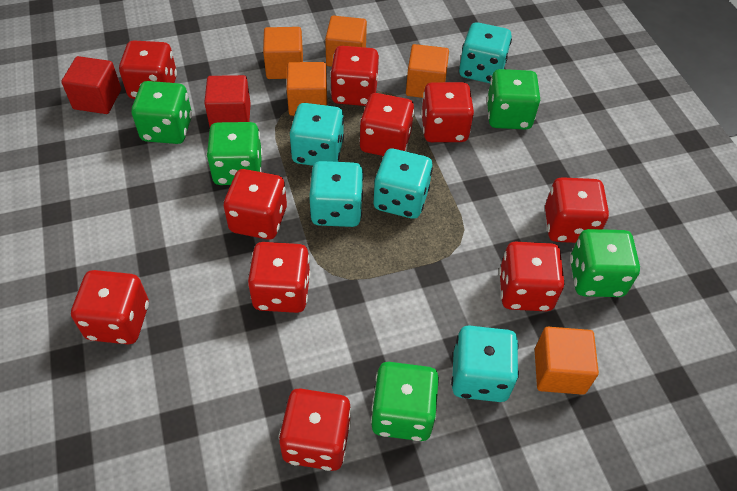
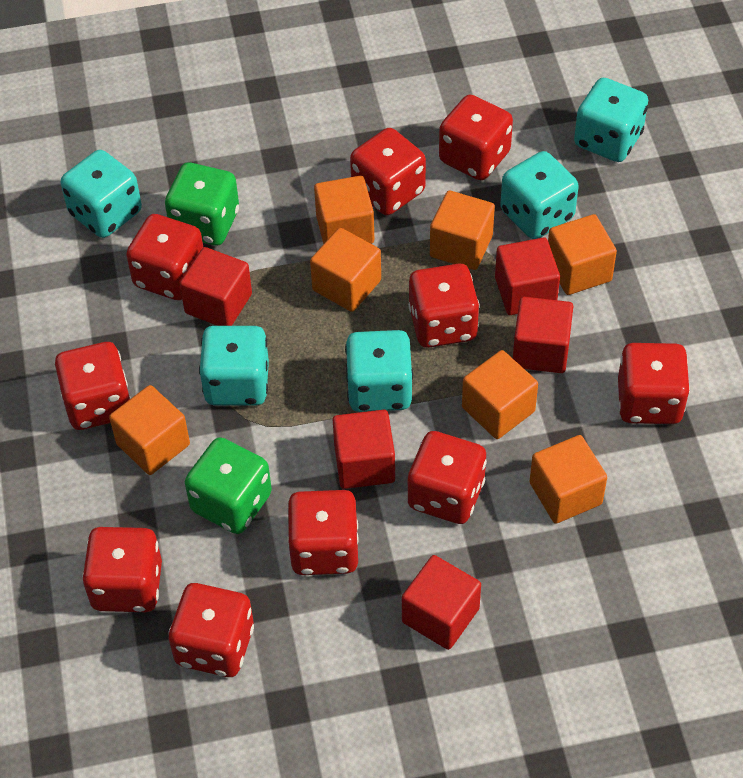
green dice: 5 -> 2
orange cube: 5 -> 7
red cube: 2 -> 5

